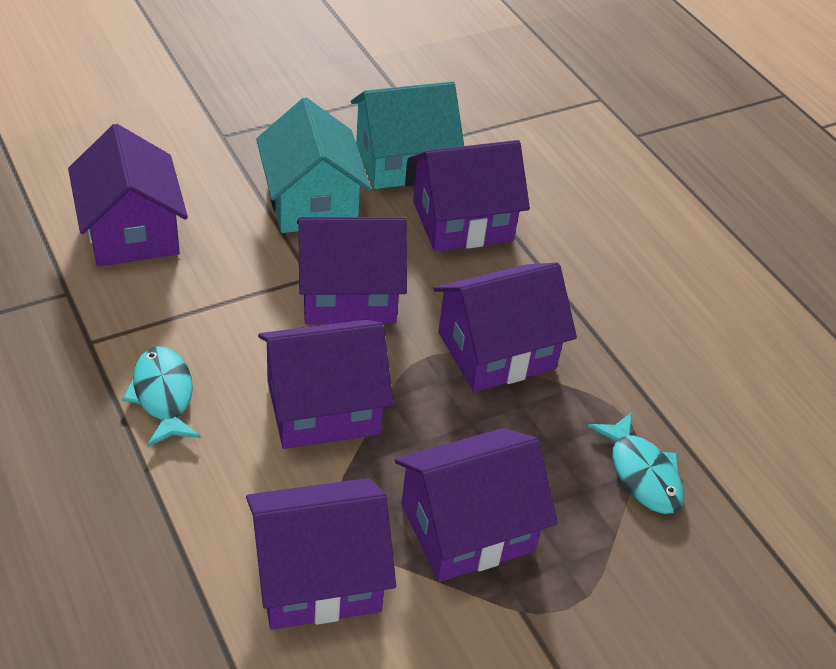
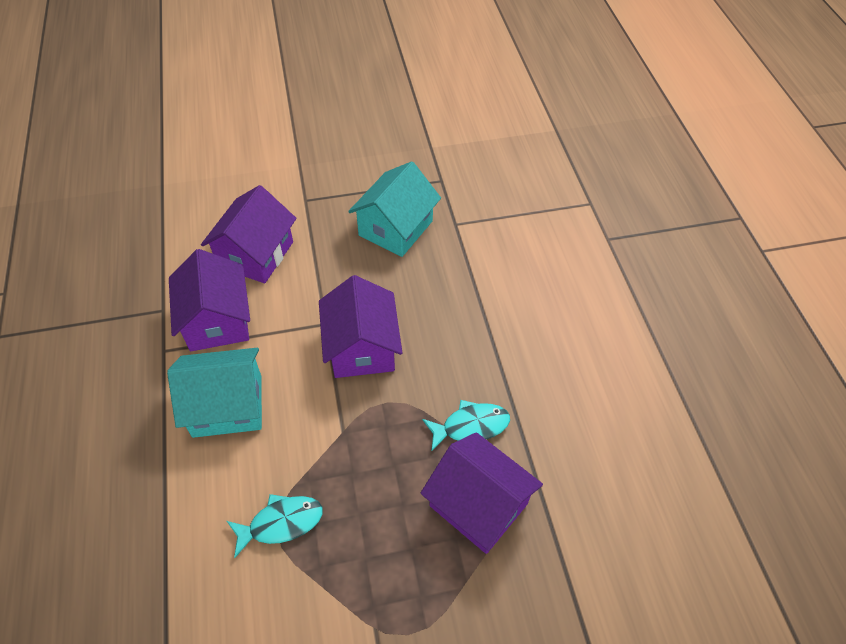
purple house: 7 -> 4

